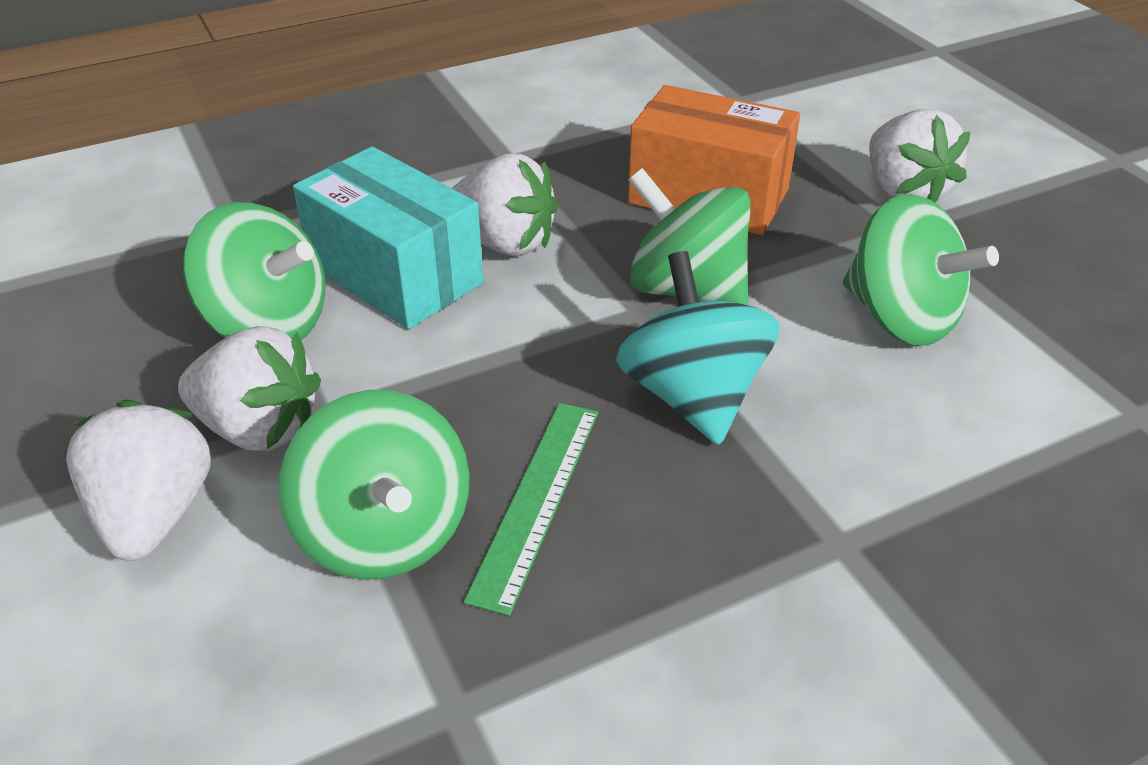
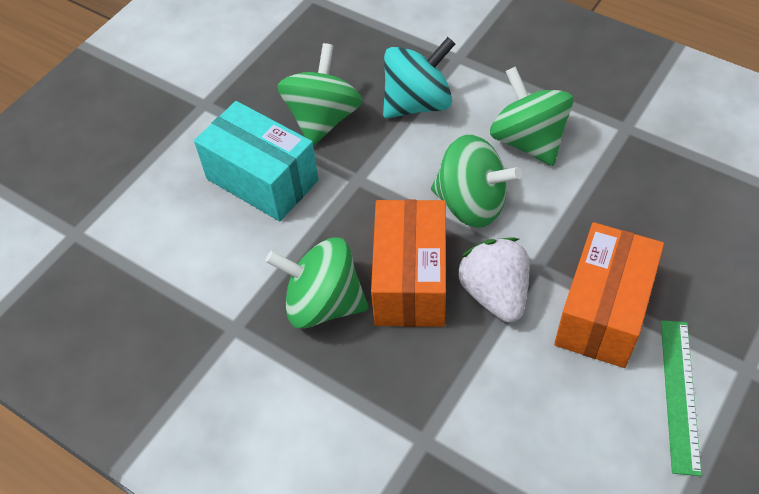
orange box: 1 -> 2
white strawberry: 4 -> 1

